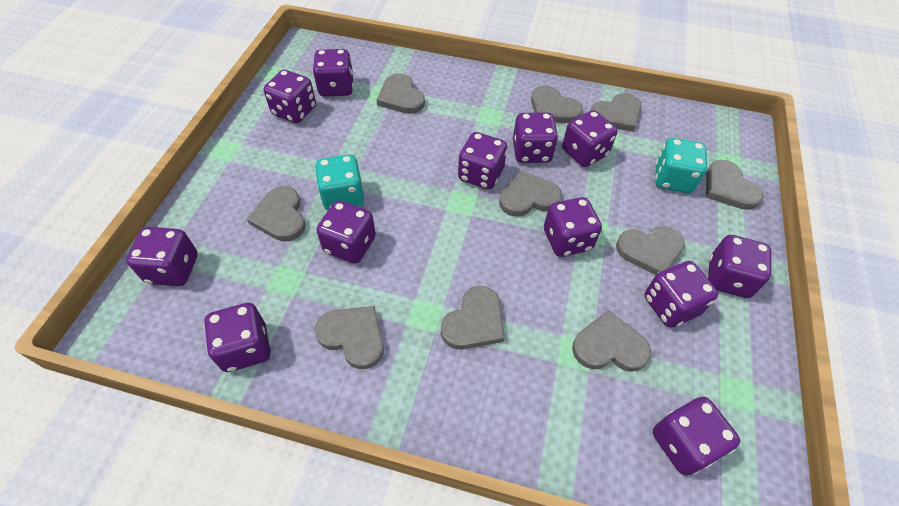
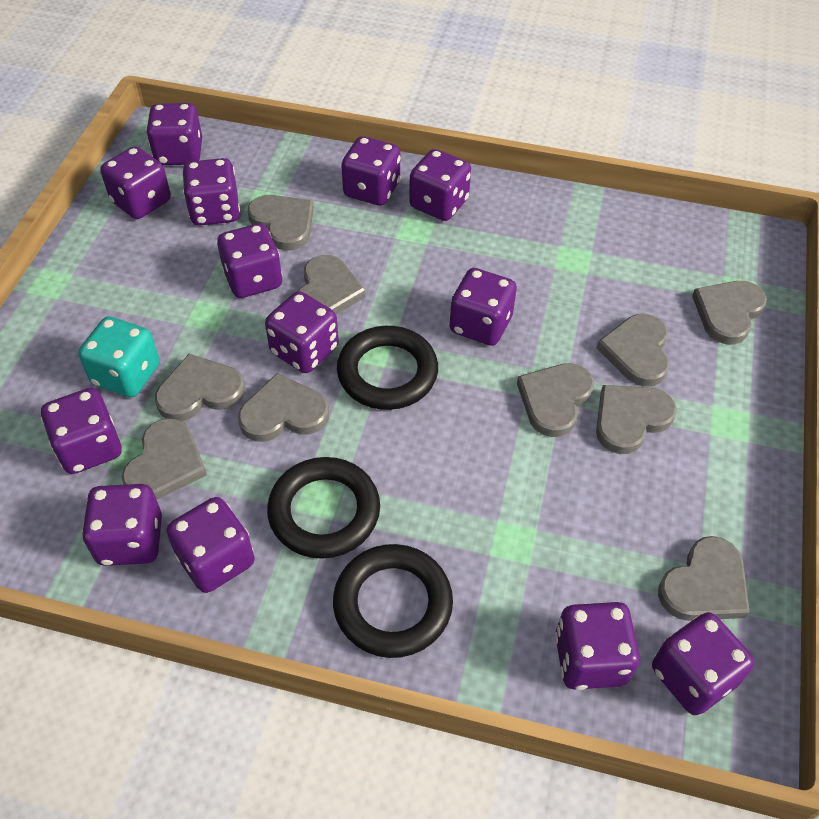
black ring: 0 -> 3
purple dice: 12 -> 13
turquoise dice: 2 -> 1

